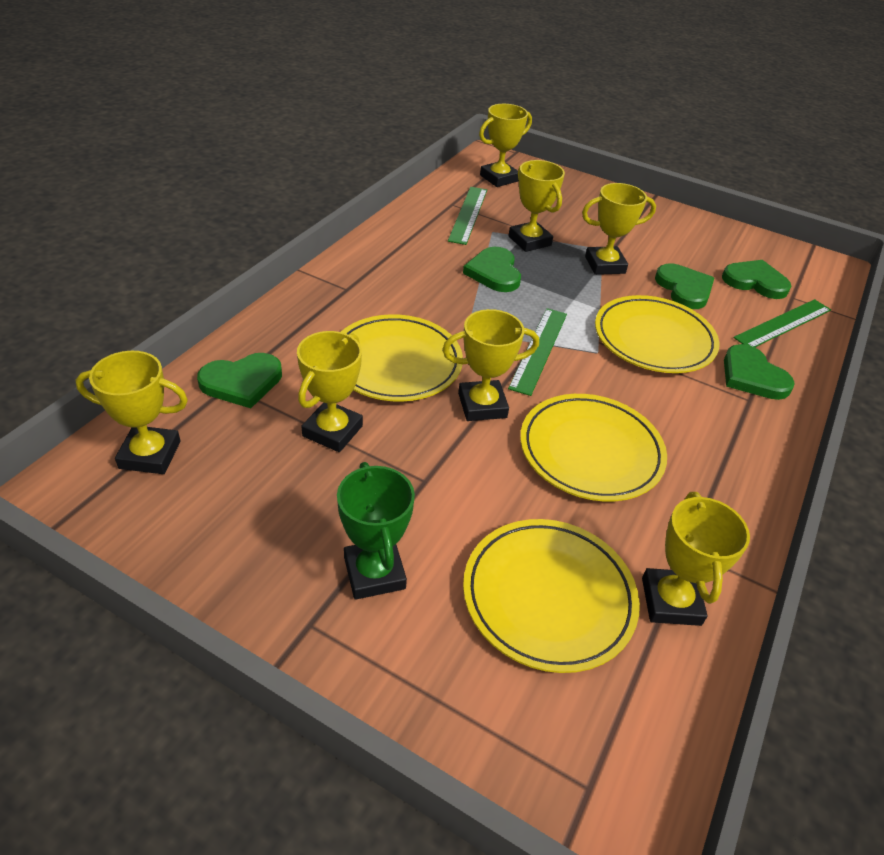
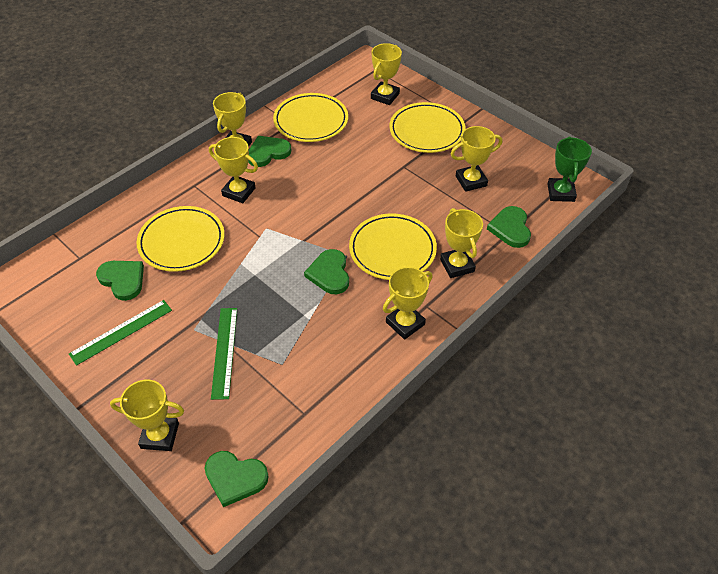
green ruler: 3 -> 2

